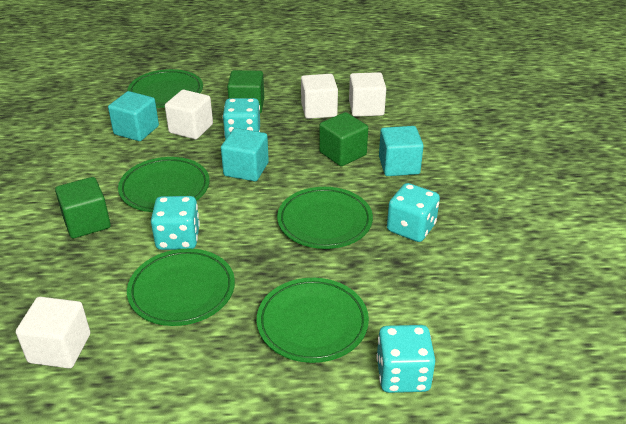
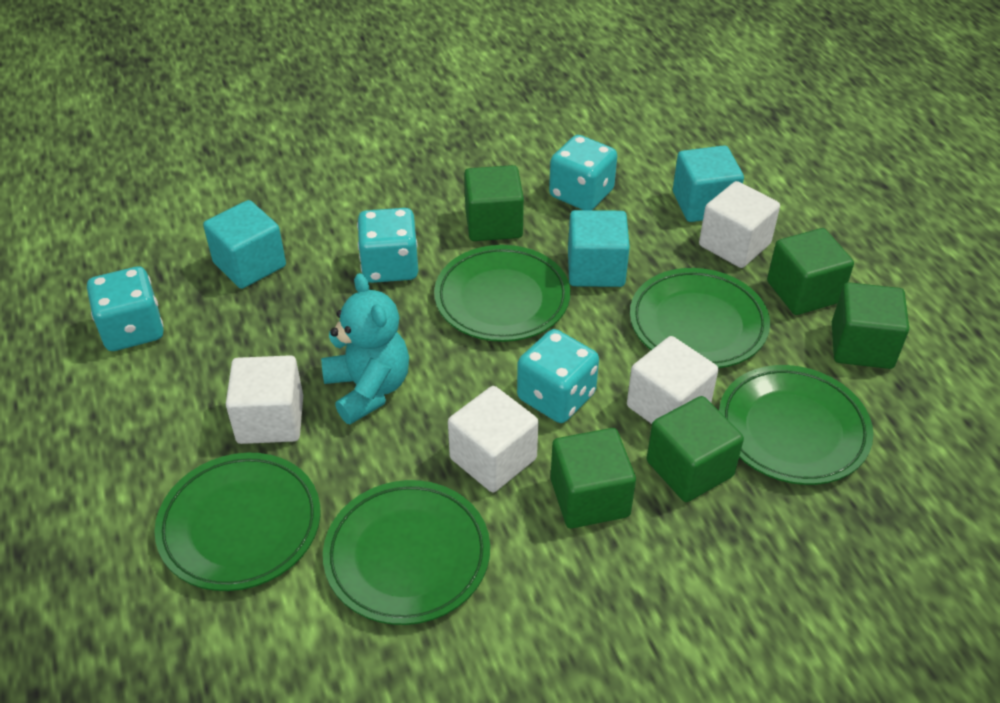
green cube: 3 -> 5
turquoise teddy bear: 0 -> 1

